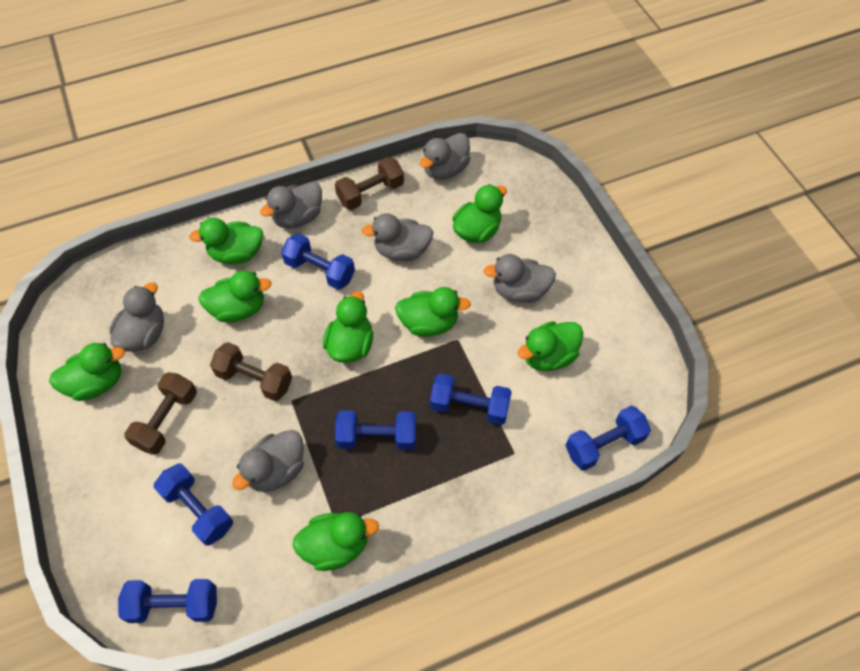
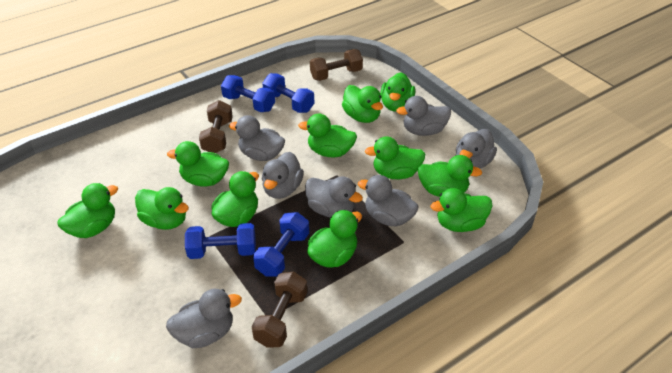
blue dumbbell: 6 -> 4
green duck: 8 -> 11
grey duck: 6 -> 7

